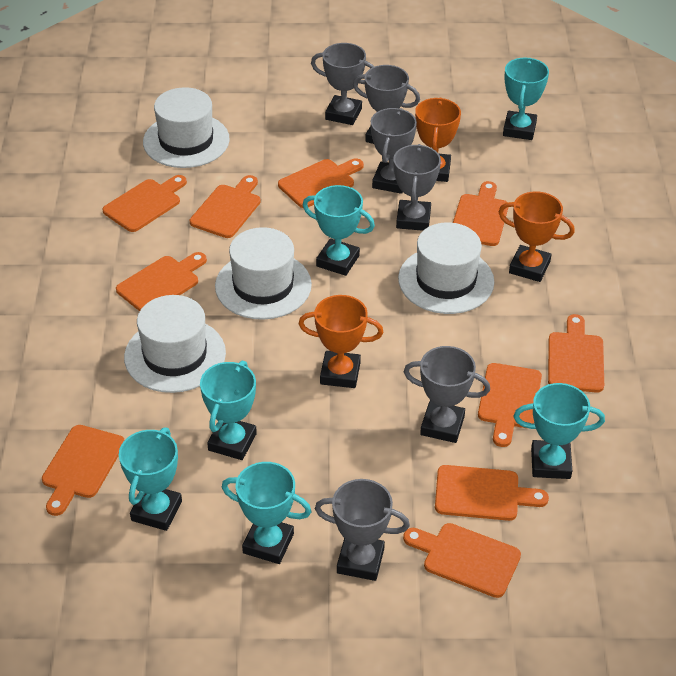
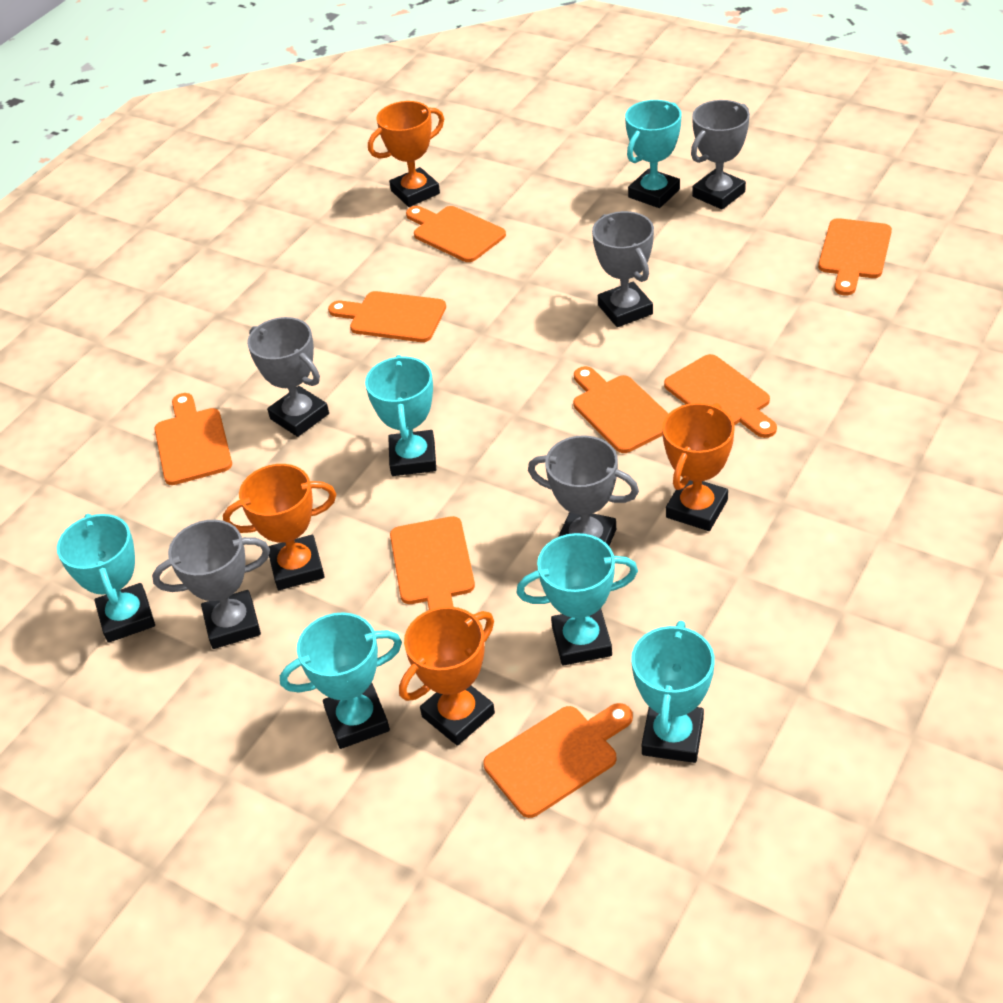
grey trophy: 6 -> 5
orange cutting board: 10 -> 8
orange trophy: 3 -> 4
white hat: 4 -> 0

